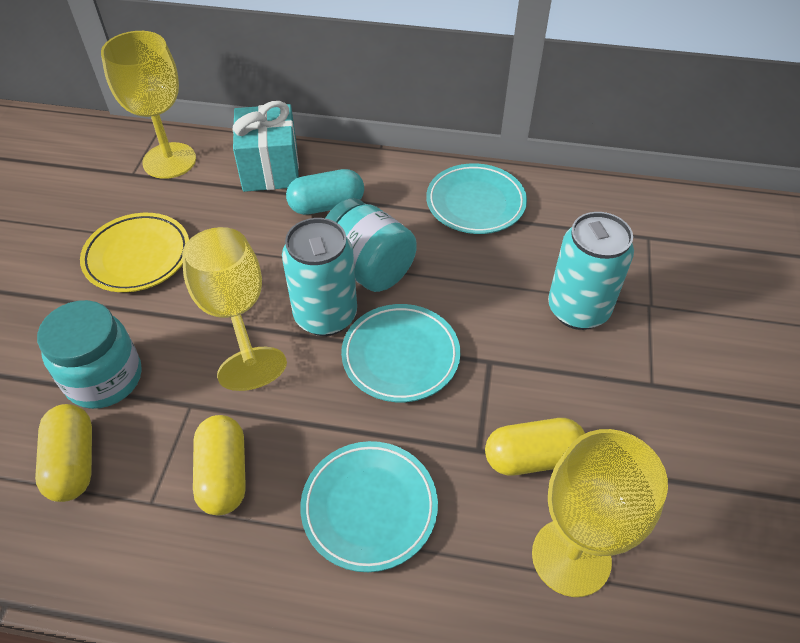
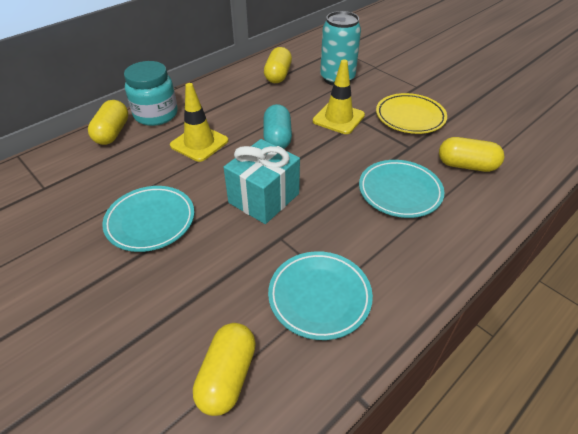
turquoise can: 2 -> 1
turquoise jar: 2 -> 1
yellow capsule: 3 -> 4
yellow goblet: 3 -> 0
yellow traffic cone: 0 -> 2

